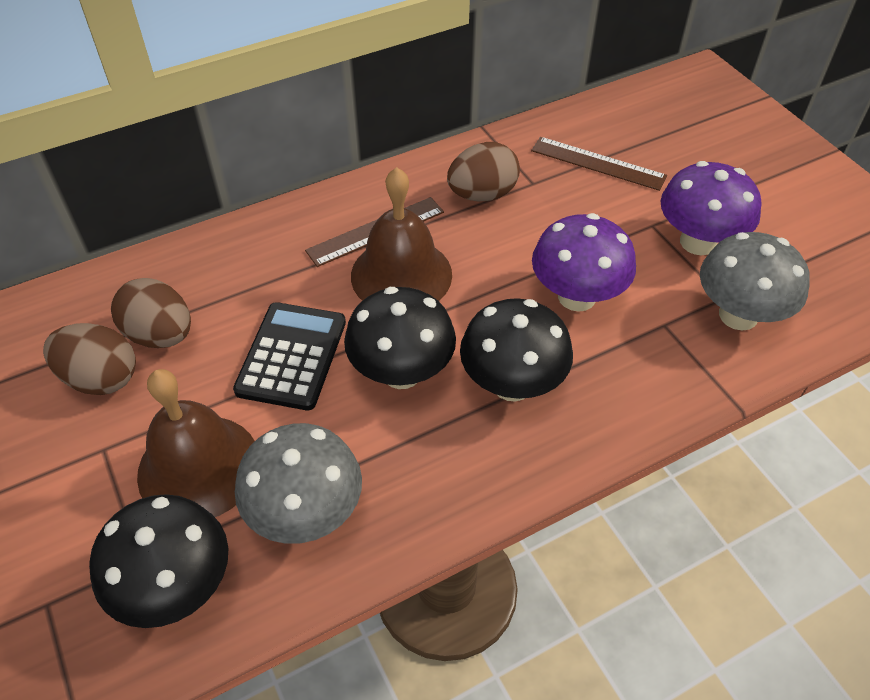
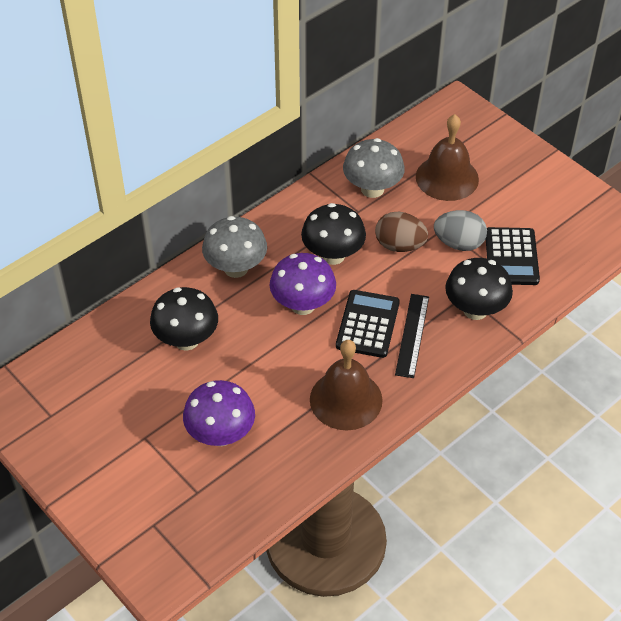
black calculator: 1 -> 2
black ruler: 0 -> 1
brown egg: 3 -> 1
brown ruler: 2 -> 0
grey egg: 0 -> 1

